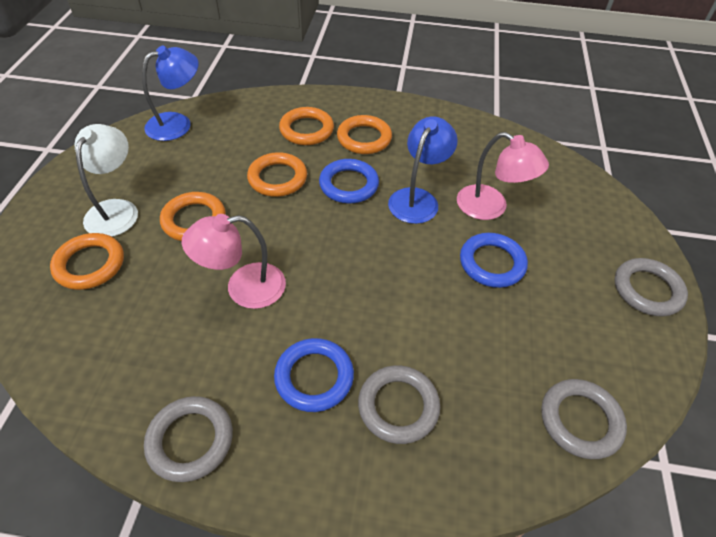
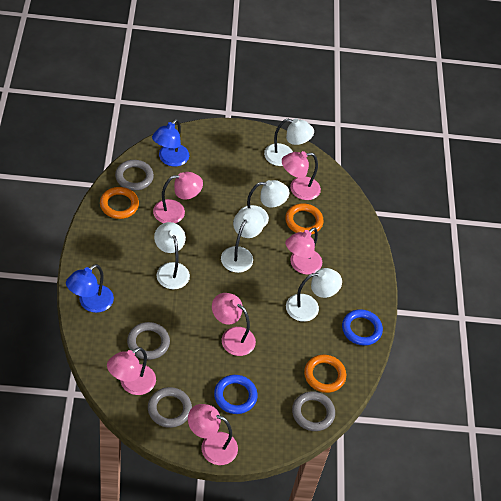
blue ring: 3 -> 2
orange ring: 5 -> 3
pink lamp: 2 -> 6
white lamp: 1 -> 5

